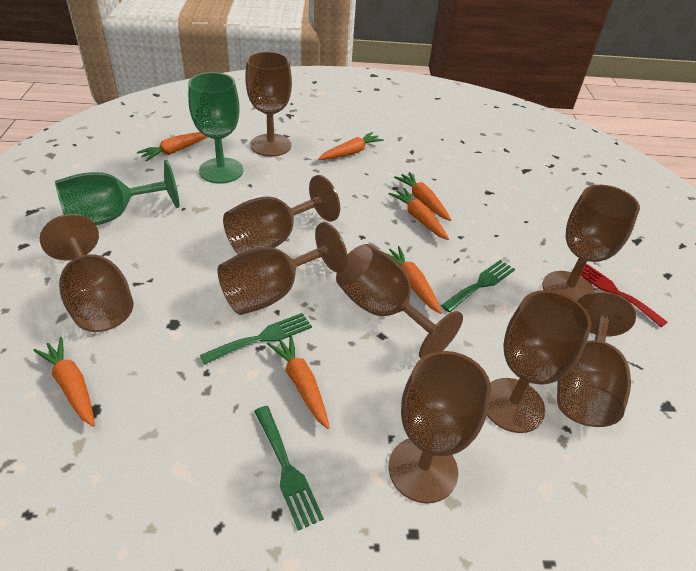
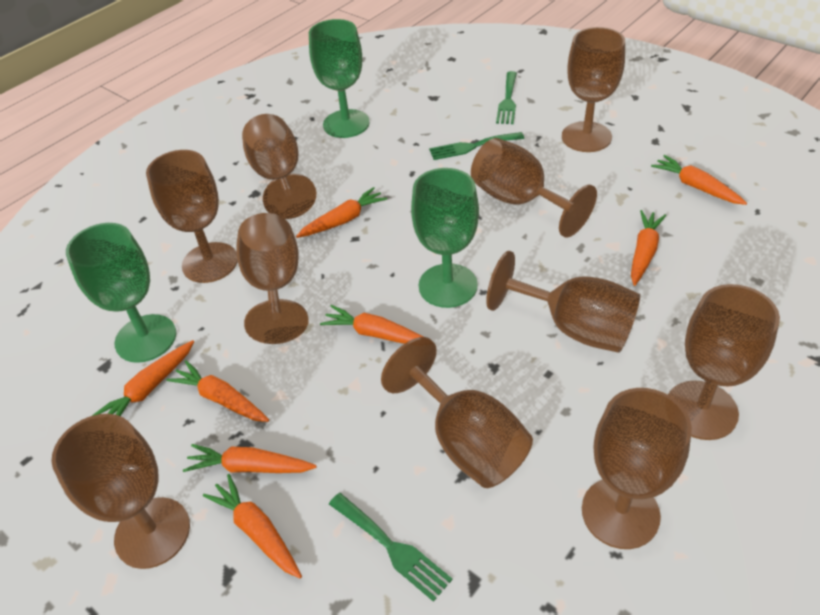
brown goblet: 9 -> 10
green goblet: 2 -> 3
orange carrot: 7 -> 8
red fork: 1 -> 0

